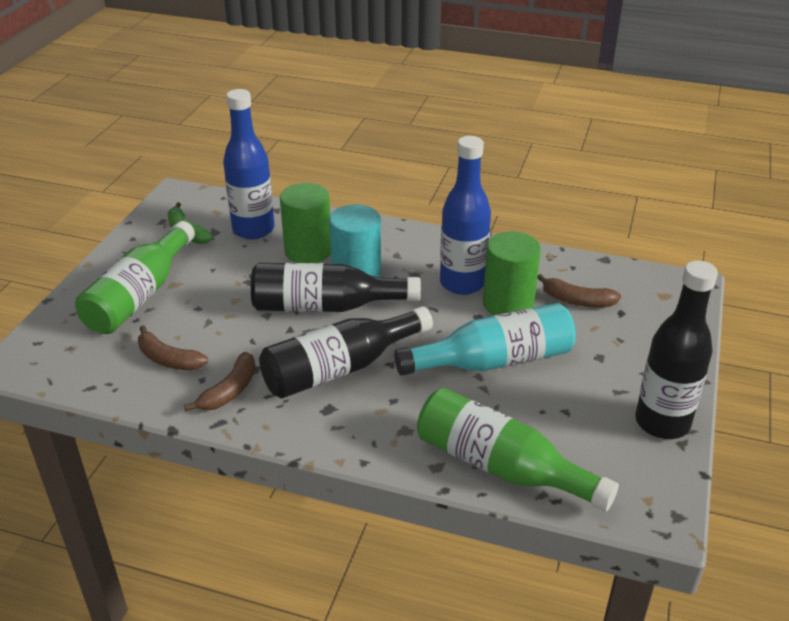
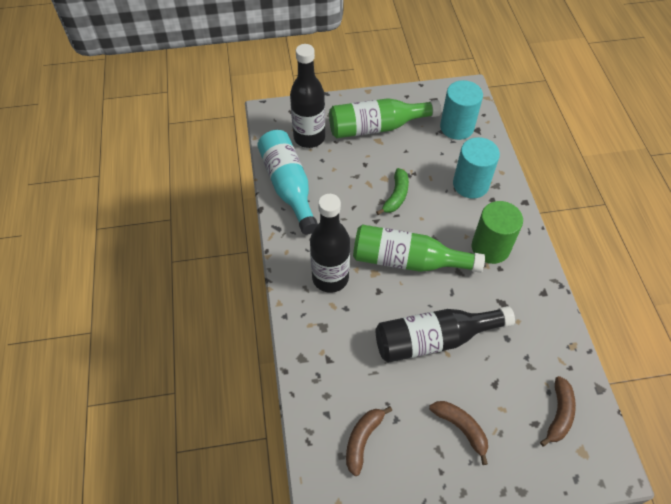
blue bottle: 2 -> 0
green cylinder: 2 -> 1
turquoise cylinder: 1 -> 2

